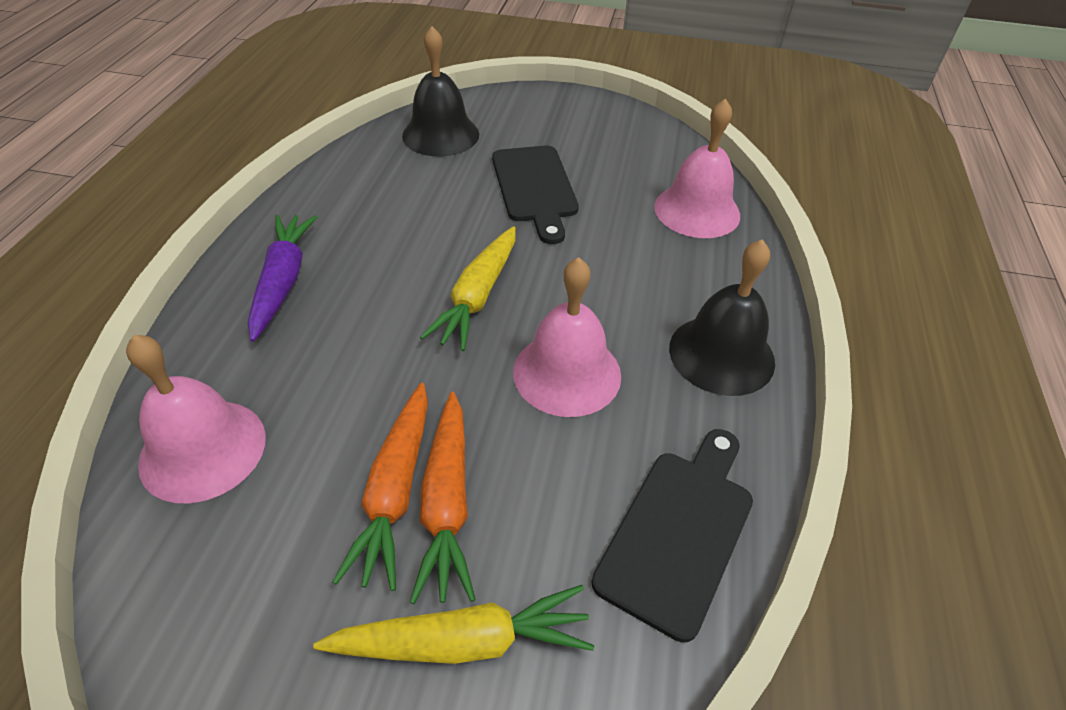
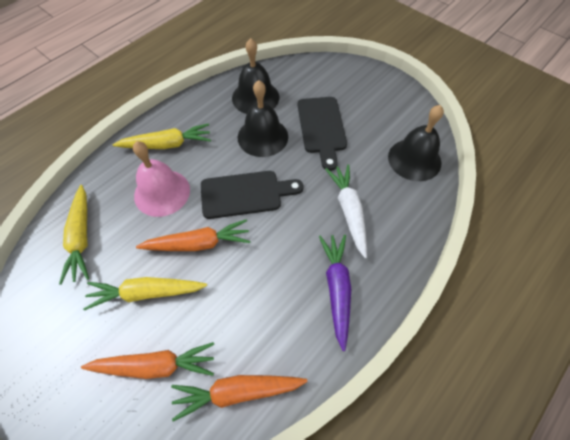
black bell: 2 -> 3
orange carrot: 2 -> 3
pink bell: 3 -> 1
white carrot: 0 -> 1
yellow carrot: 2 -> 3

